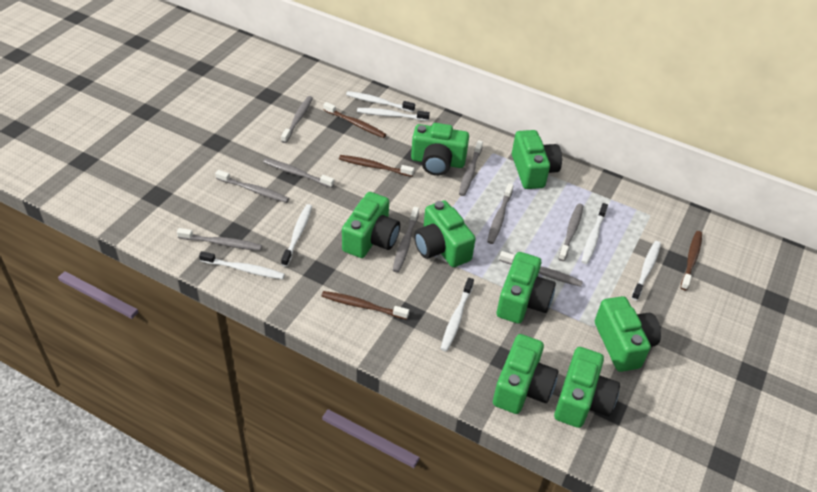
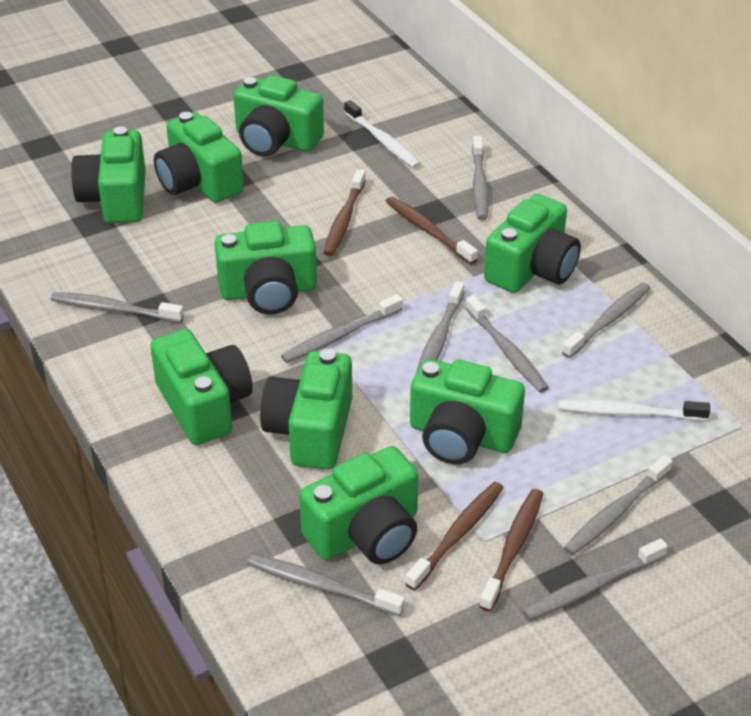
green camera: 8 -> 9
white toothbrush: 7 -> 2

